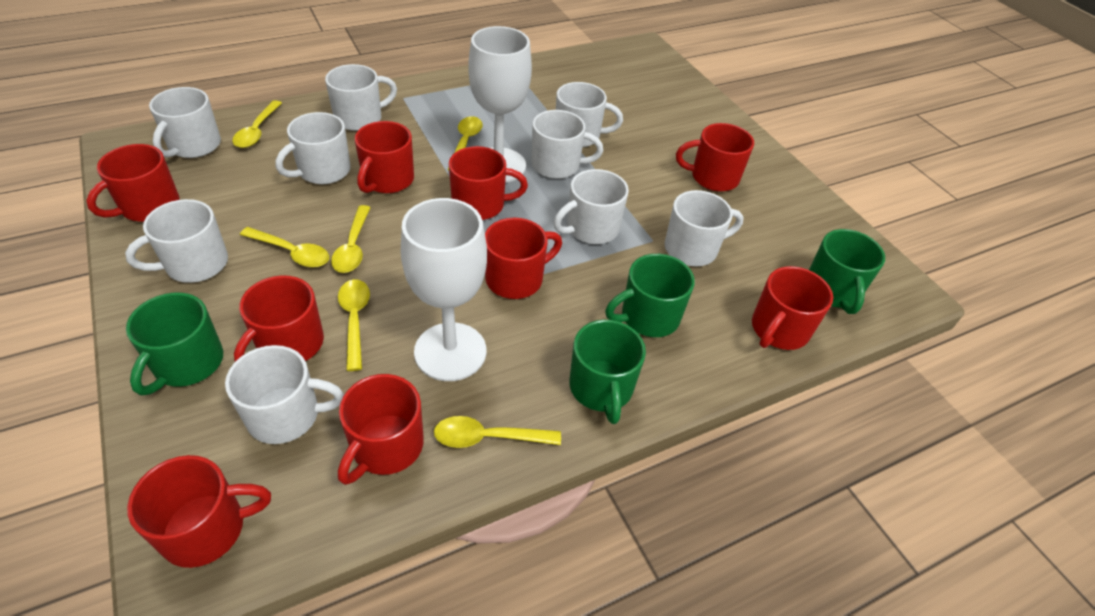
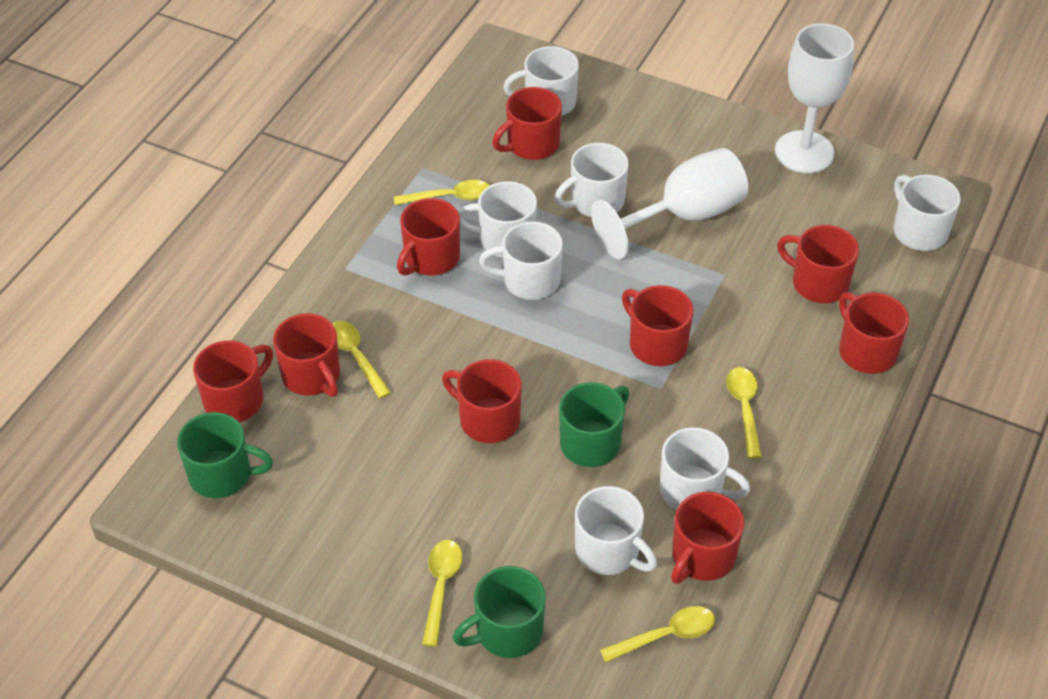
green mug: 4 -> 3
white mug: 9 -> 7
yellow spoon: 6 -> 5

